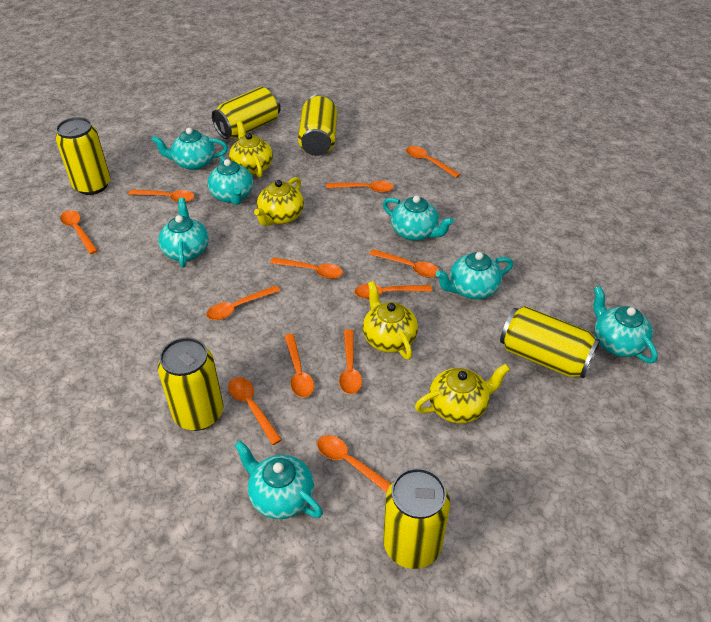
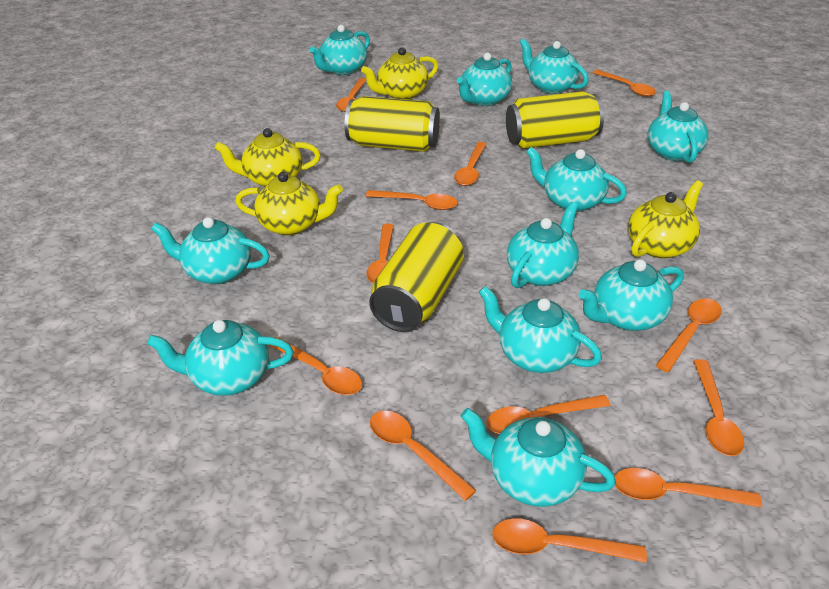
turquoise teapot: 7 -> 11
yellow can: 6 -> 3

